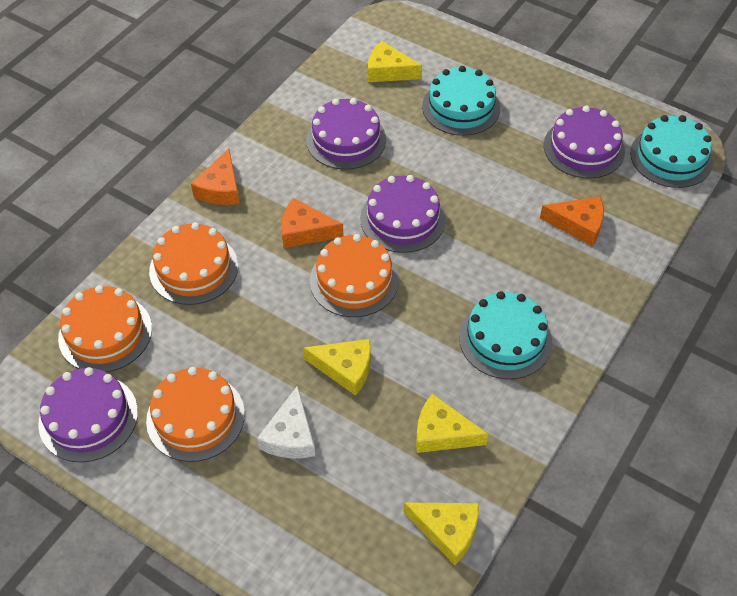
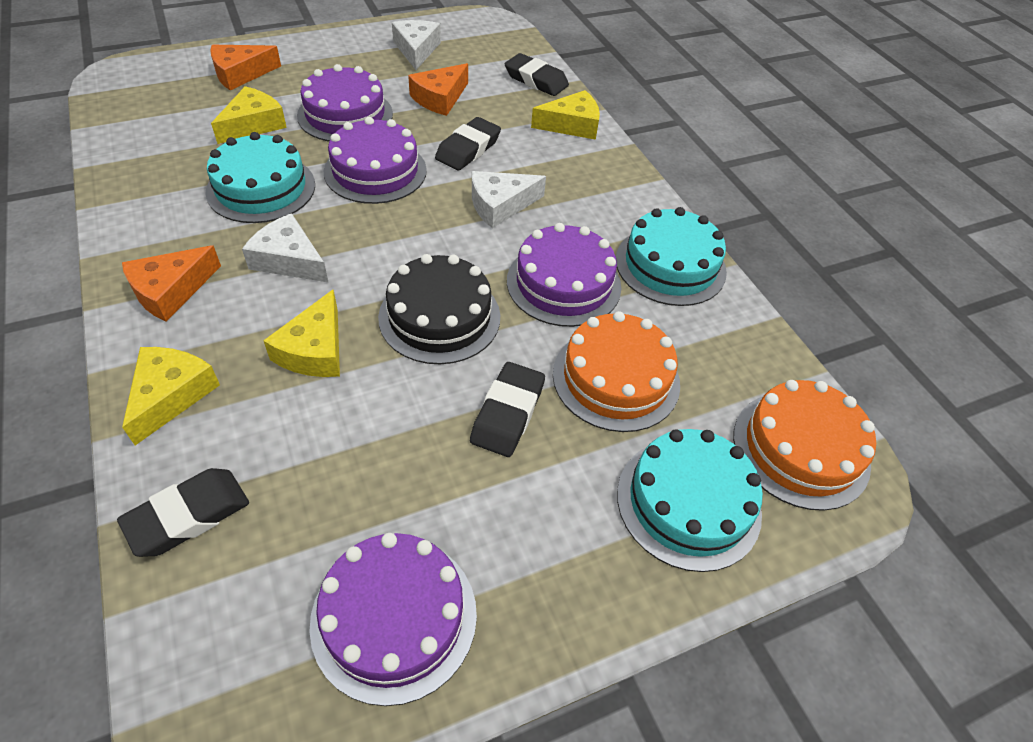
black cake: 0 -> 1
black eraser: 0 -> 4
orange cake: 4 -> 2
white cheese: 1 -> 3

